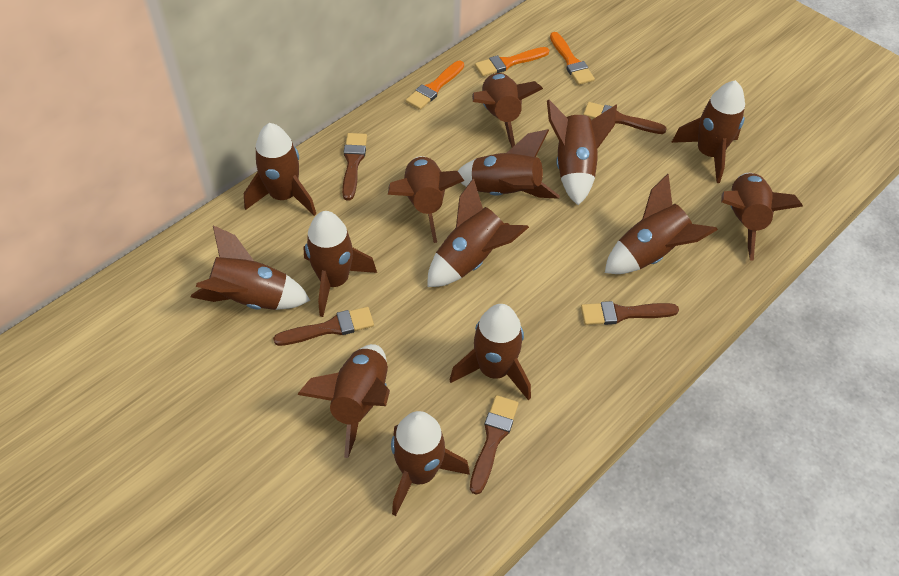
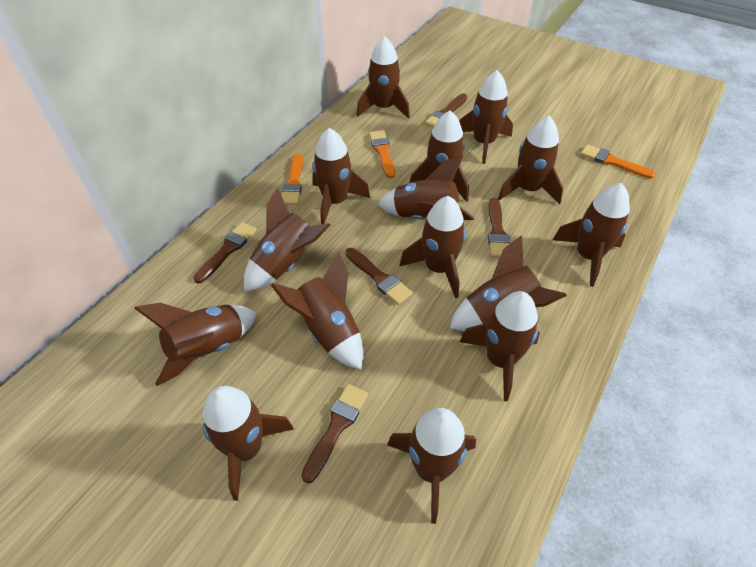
brown rocket: 14 -> 15

